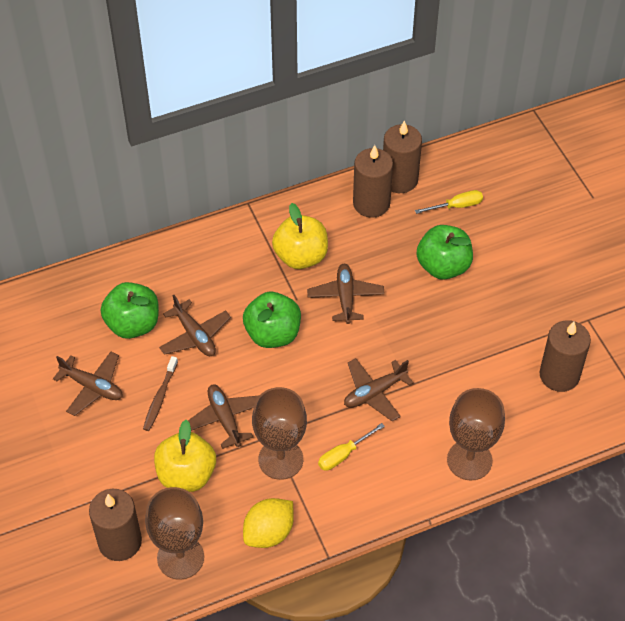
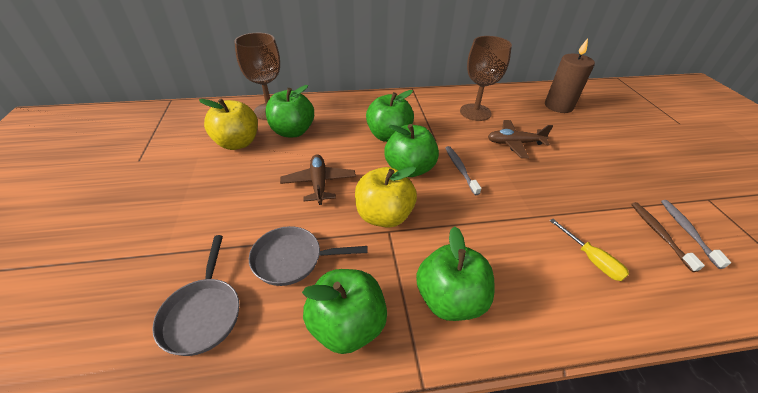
brown candle: 4 -> 1
brown goblet: 3 -> 2
brown plane: 5 -> 2
green apple: 3 -> 5
grey pan: 0 -> 2
grey toothbrush: 0 -> 2
yellow lemon: 1 -> 0
yellow screwdriver: 2 -> 1

